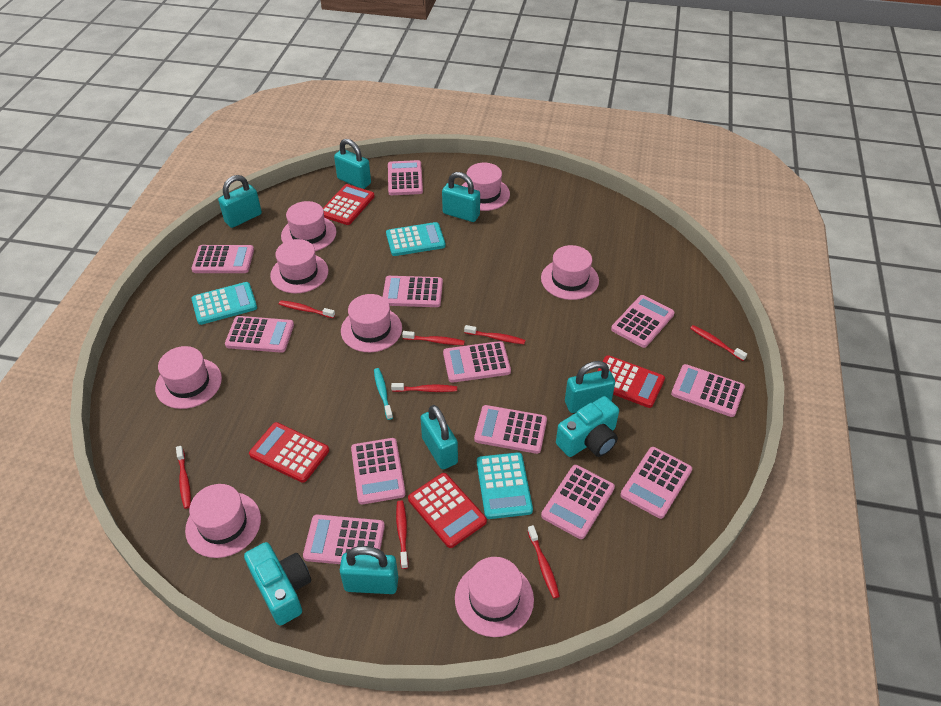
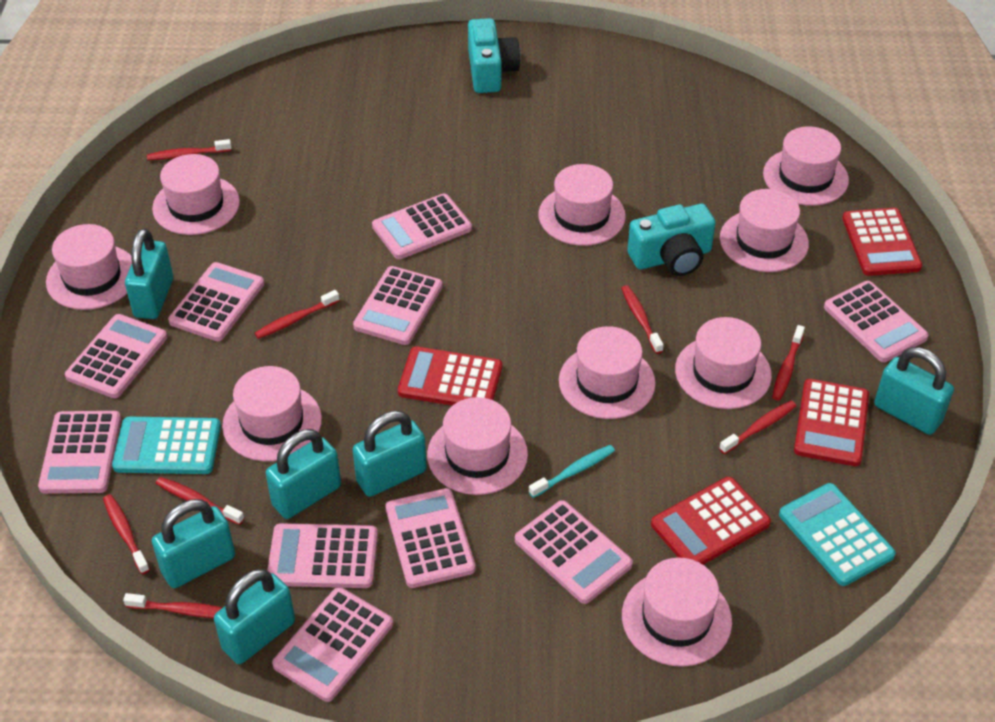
pink calculator: 12 -> 10
pink hat: 8 -> 10
turquoise calculator: 3 -> 2

